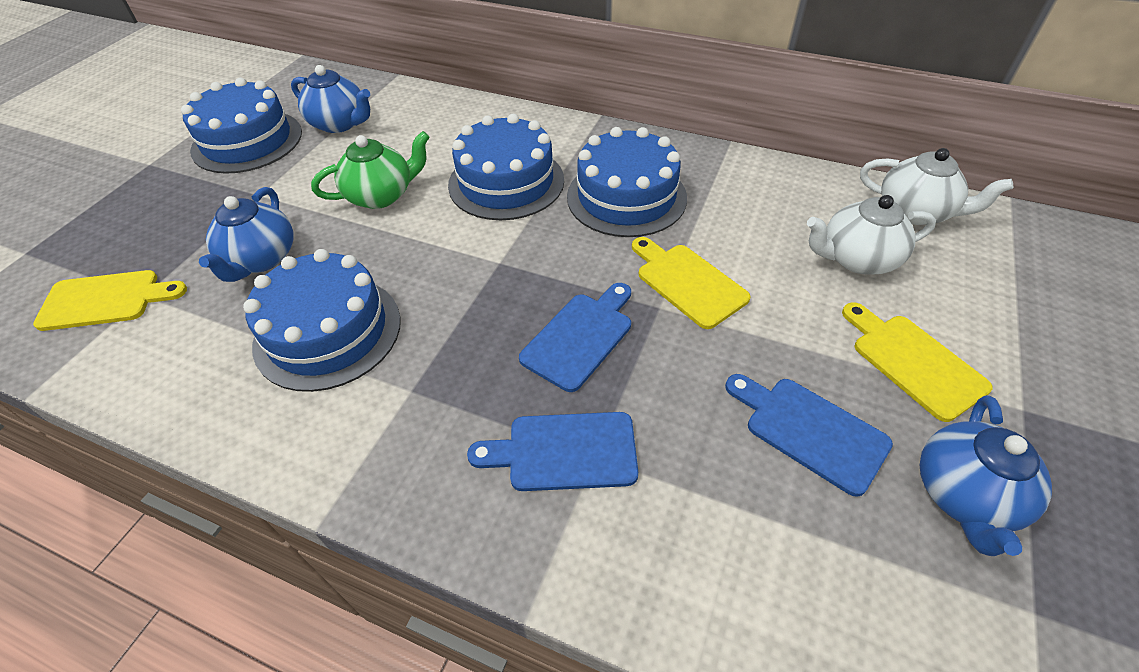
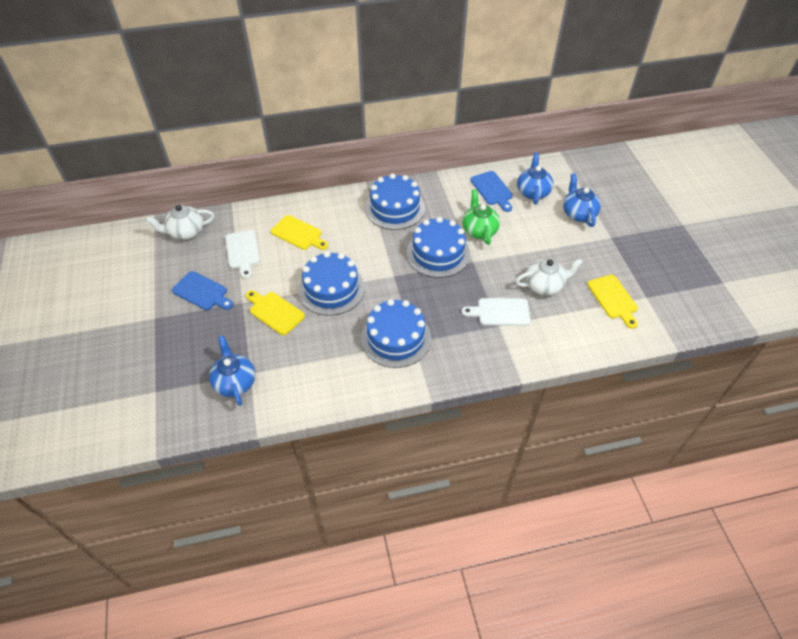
blue cutting board: 3 -> 2
white cutting board: 0 -> 2

